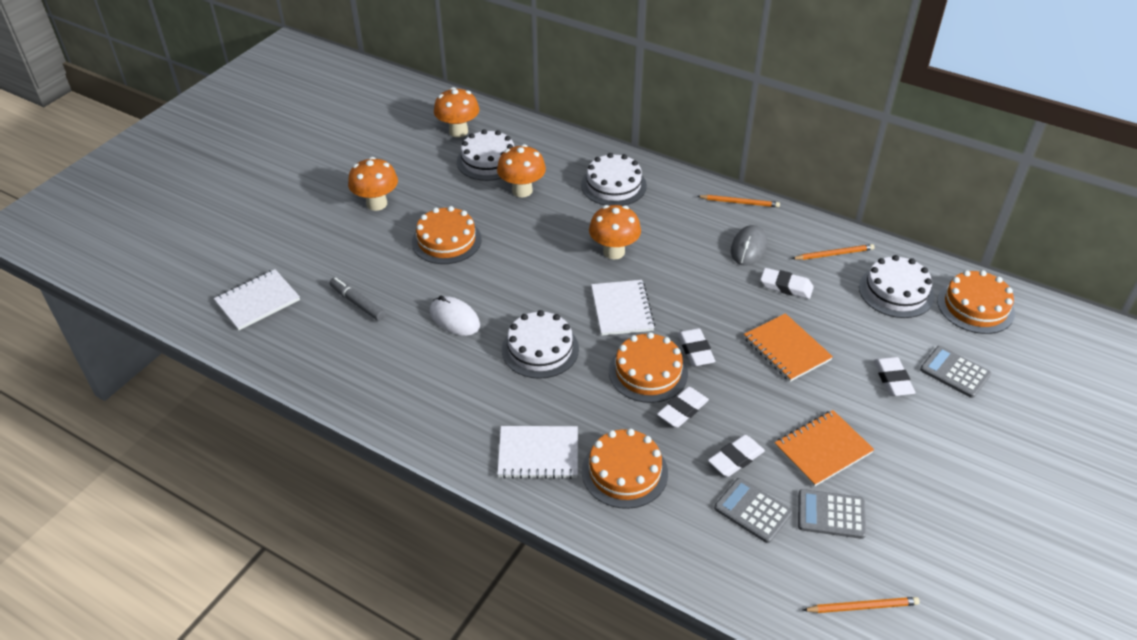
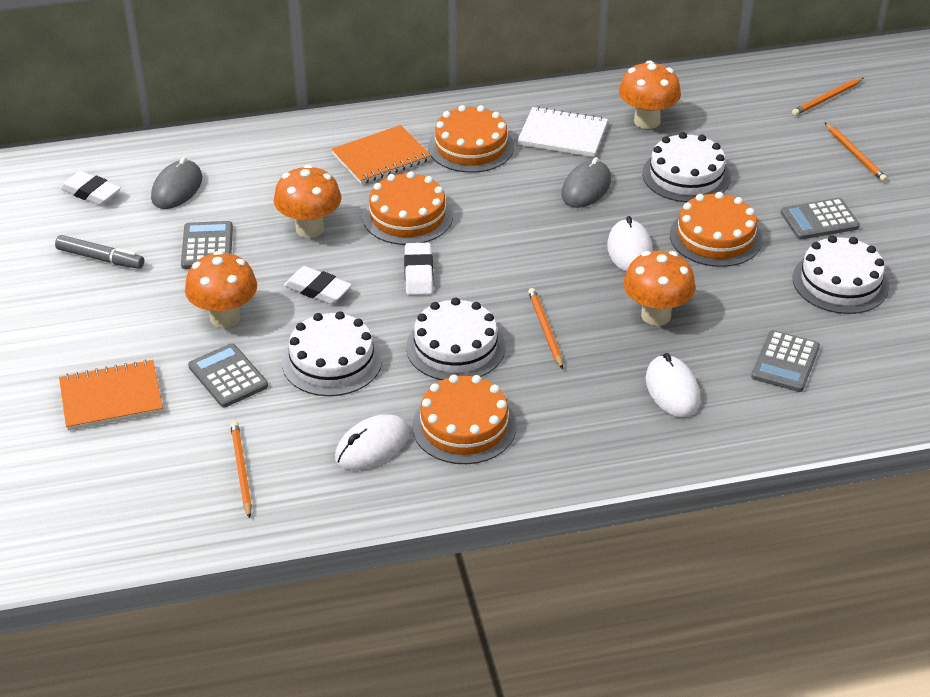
grey calculator: 3 -> 4
grey mouse: 1 -> 2
orange pencil: 3 -> 4
white eraser: 5 -> 3
white mouse: 1 -> 3
white notebook: 3 -> 1

